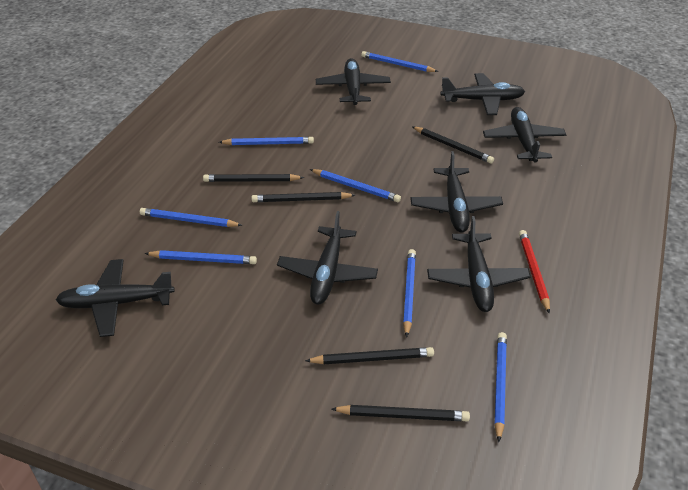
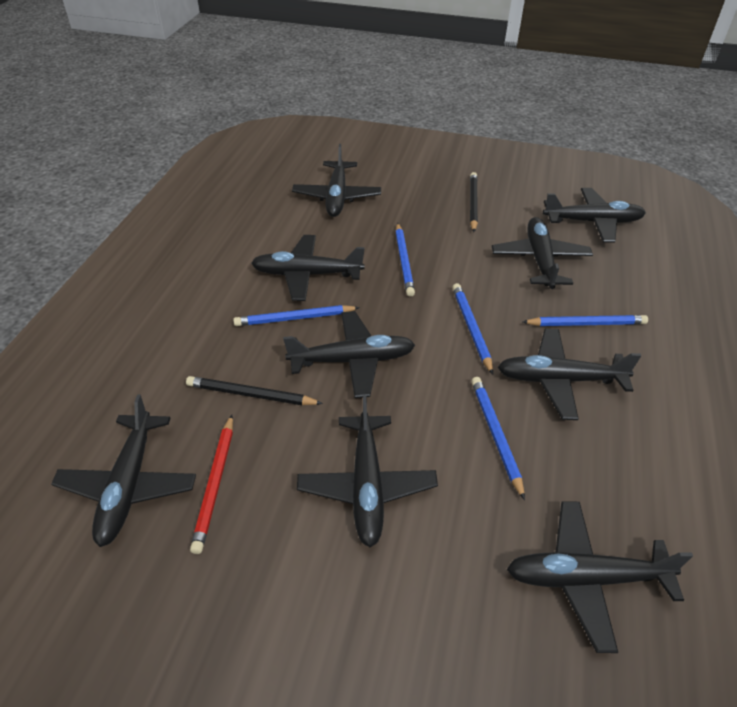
black pencil: 5 -> 2
black plane: 7 -> 9
blue pencil: 7 -> 5

